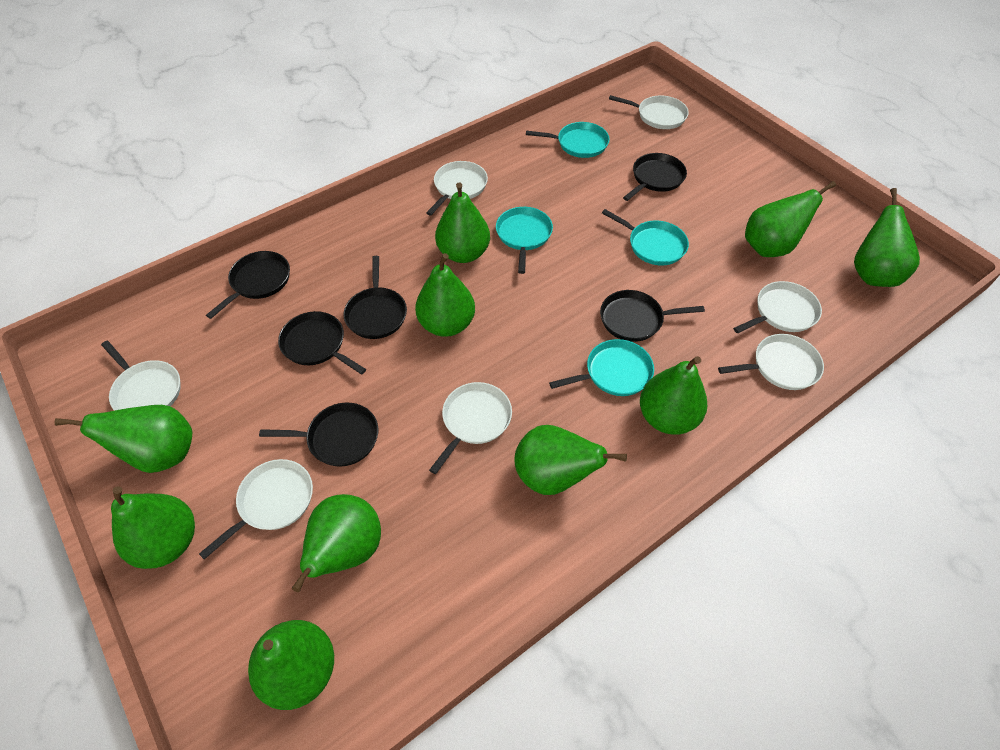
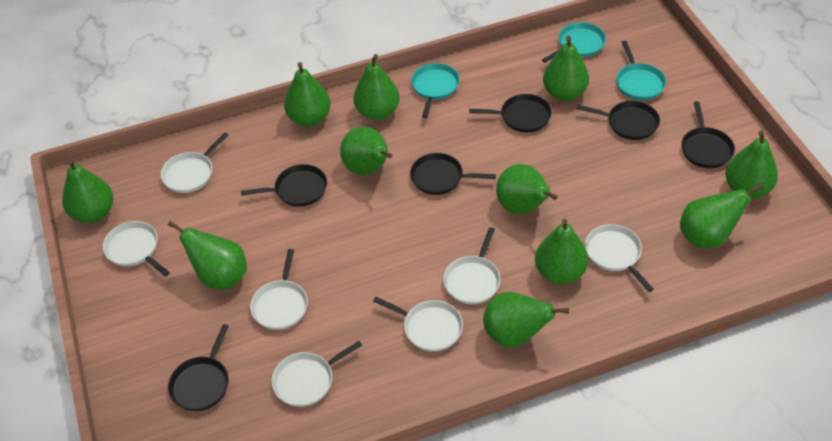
green pear: 10 -> 11
turquoise pan: 4 -> 3

